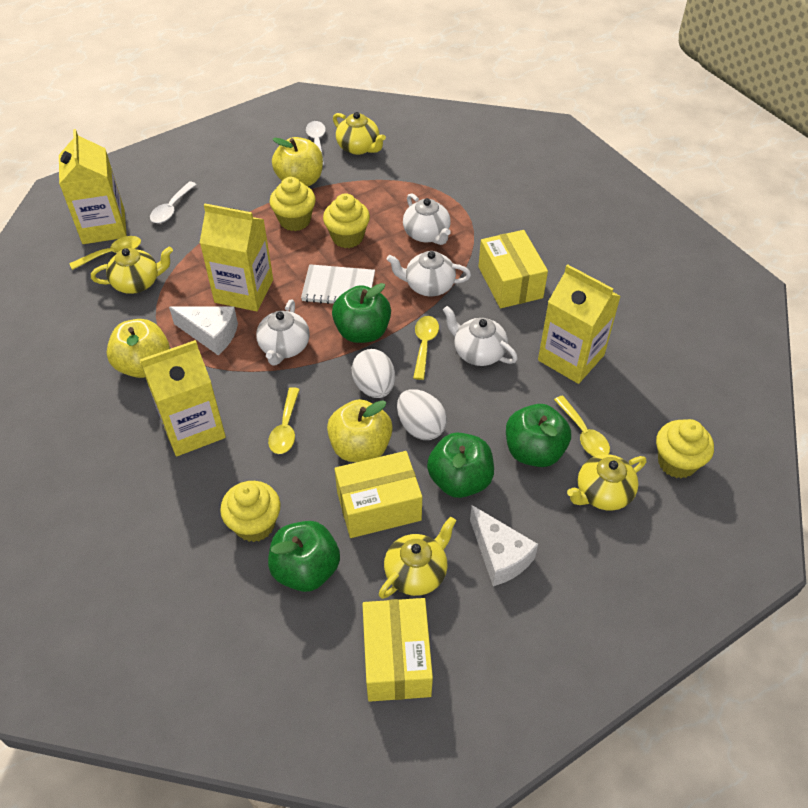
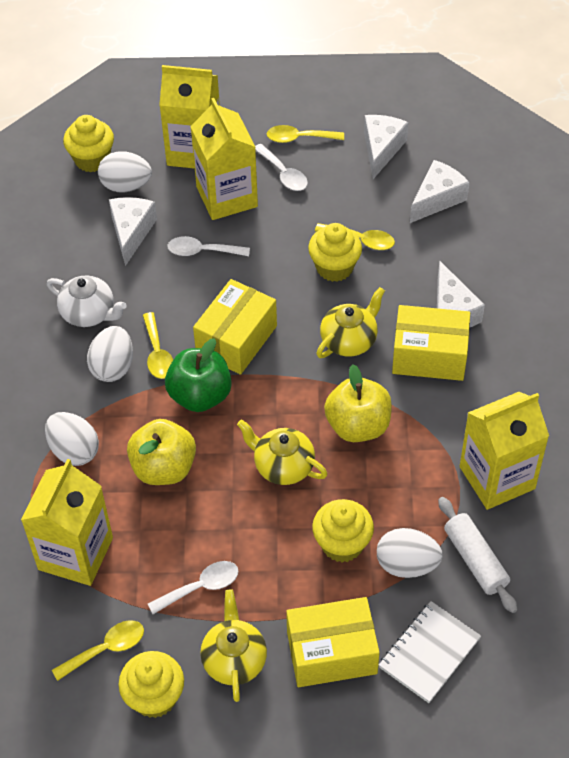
green apple: 4 -> 1
white cheese: 2 -> 4
white egg: 2 -> 4
white rolling pin: 0 -> 1
white spoon: 2 -> 3
white teapot: 4 -> 1
yellow apple: 3 -> 2
yellow teapot: 4 -> 3

